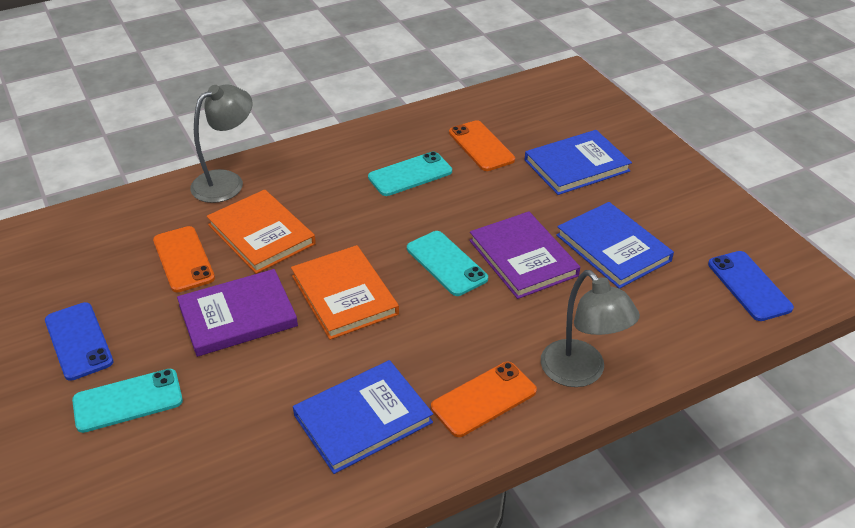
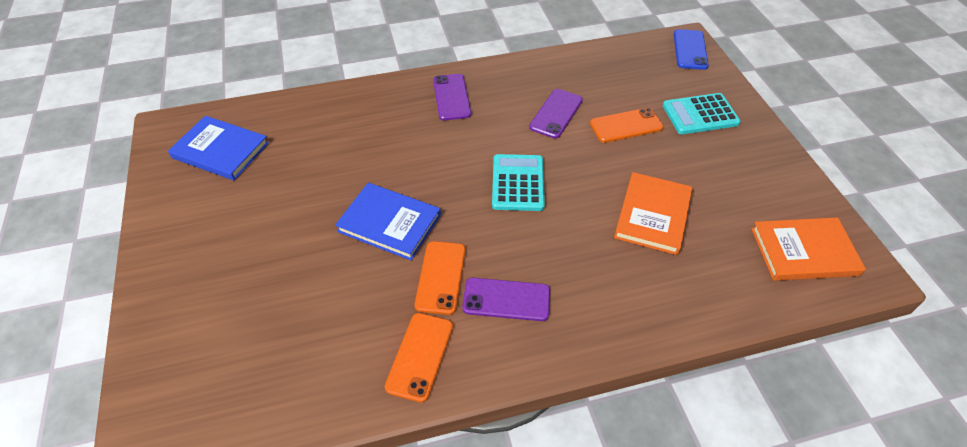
blue book: 3 -> 2
blue phone: 2 -> 1
grey lamp: 2 -> 0
purple book: 2 -> 0
purple phone: 0 -> 3
turquoise calculator: 0 -> 2
turquoise phone: 3 -> 0

